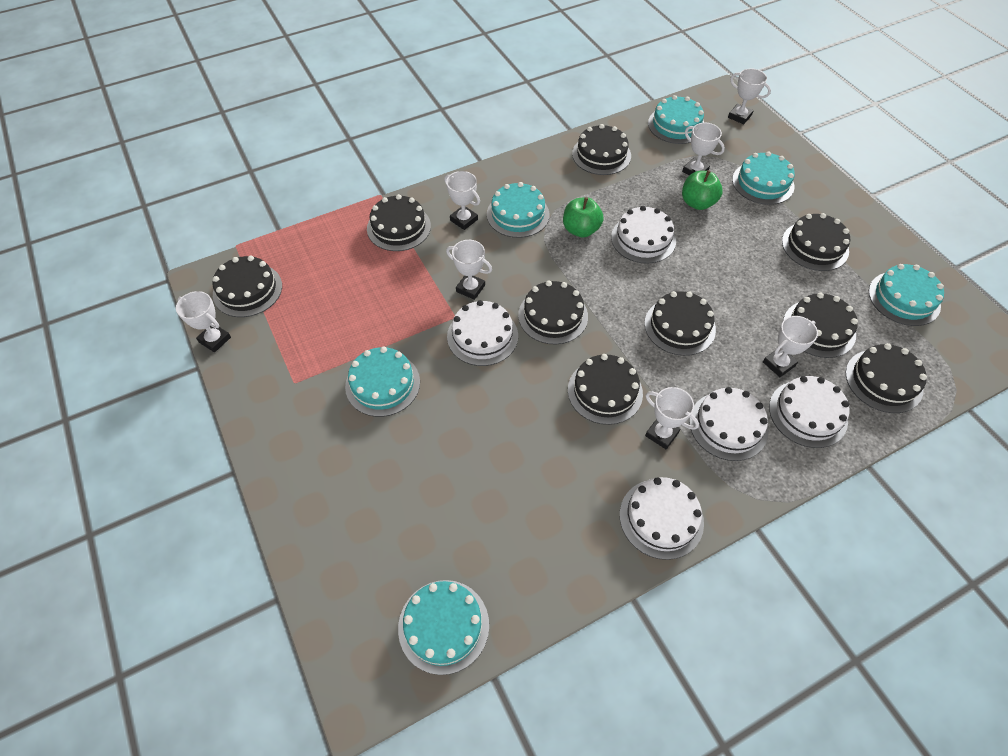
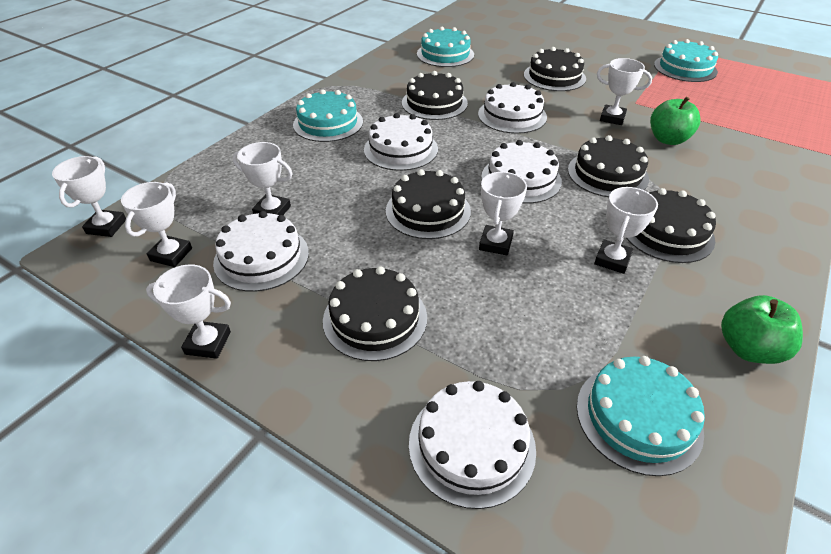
black cake: 9 -> 6
turquoise cake: 6 -> 4

